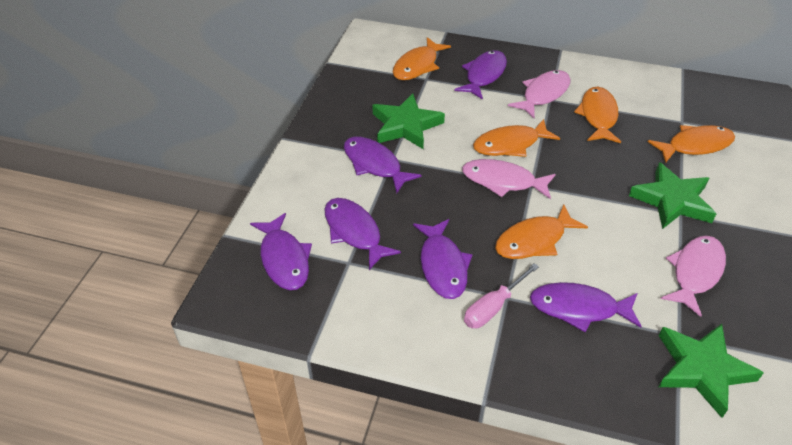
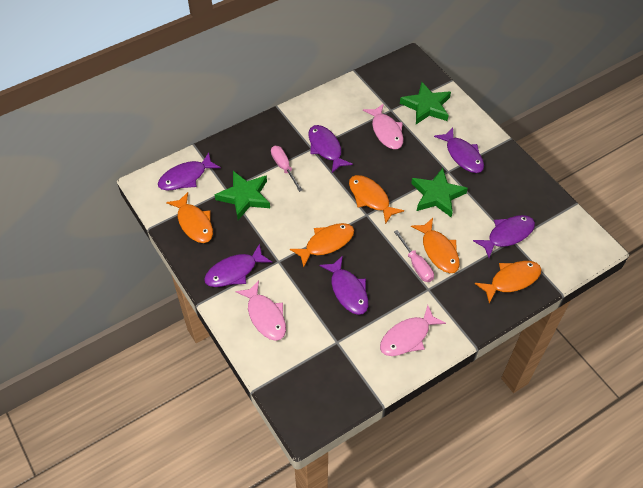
pink screwdriver: 1 -> 2

